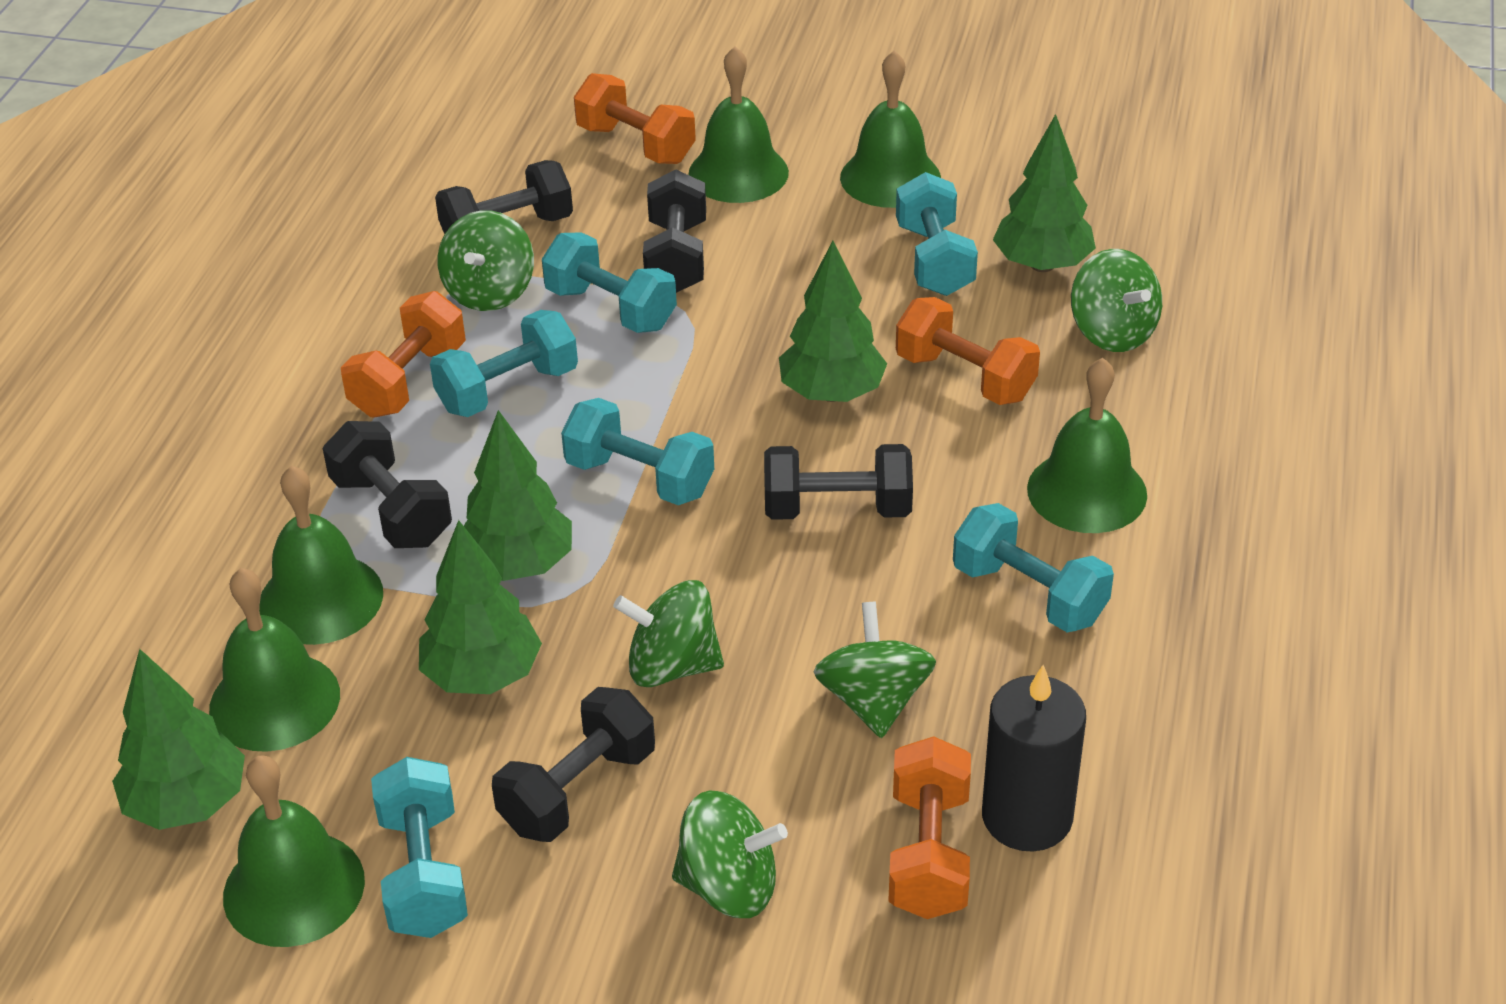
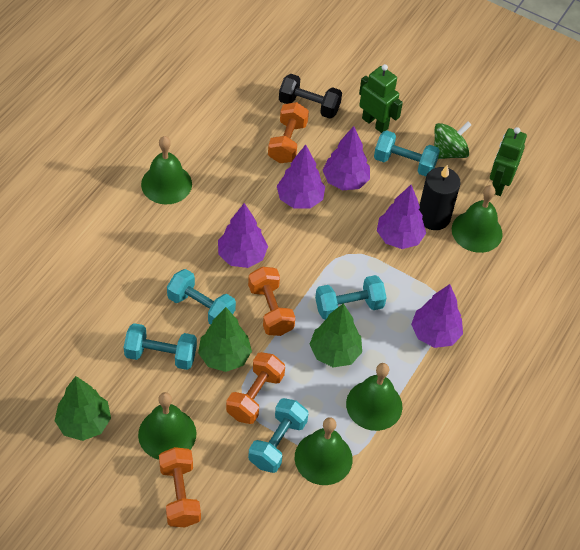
black dumbbell: 5 -> 1
green bell: 6 -> 5
green robot: 0 -> 2
green spinning top: 5 -> 1
green tree: 5 -> 3
purple tree: 0 -> 5
turquoise dumbbell: 6 -> 5

